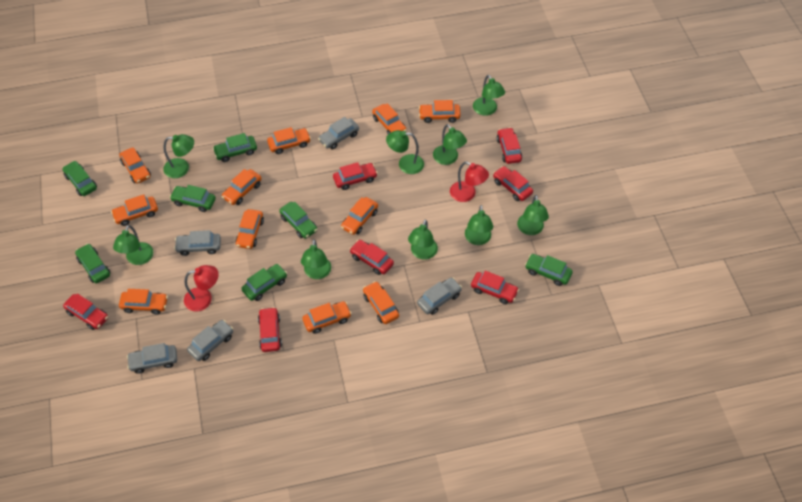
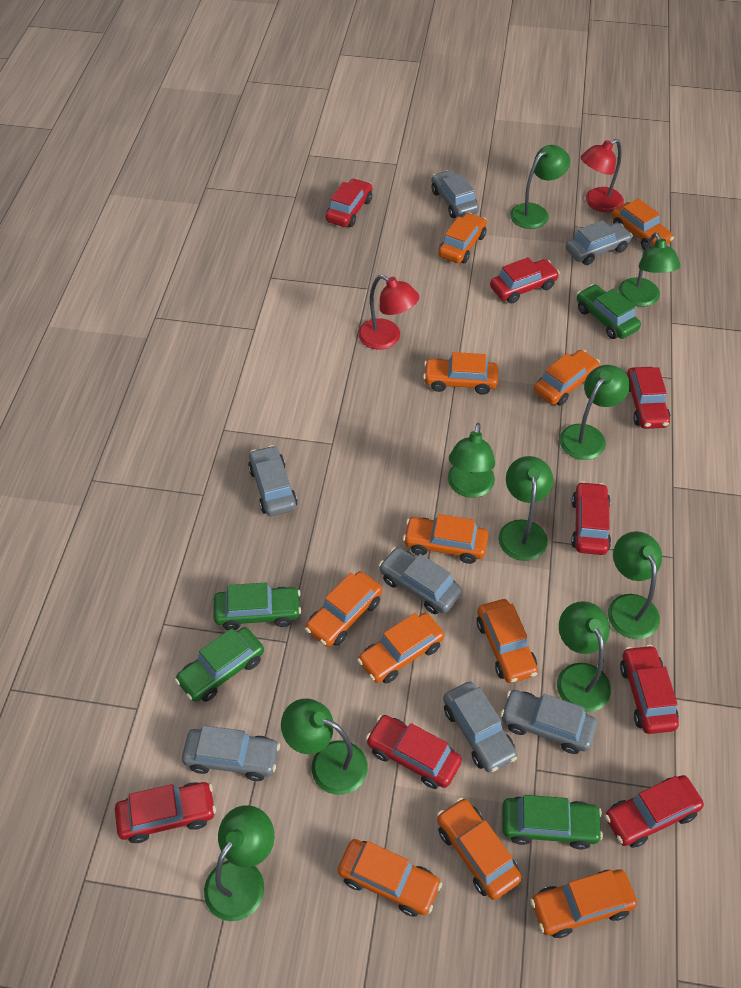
green car: 7 -> 4
grey car: 5 -> 7
red car: 7 -> 8

